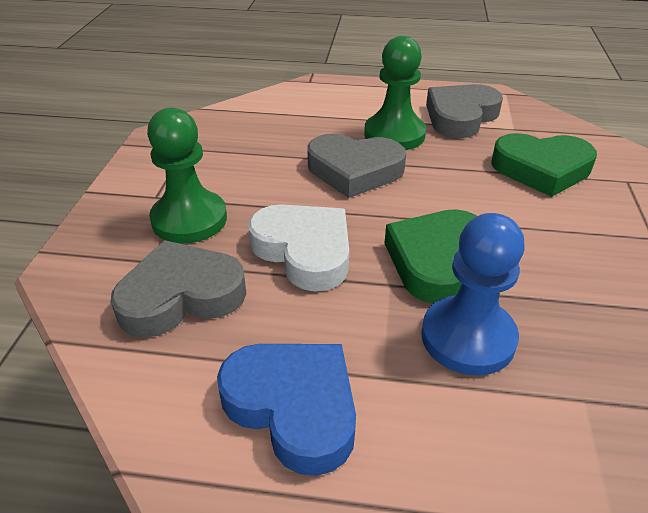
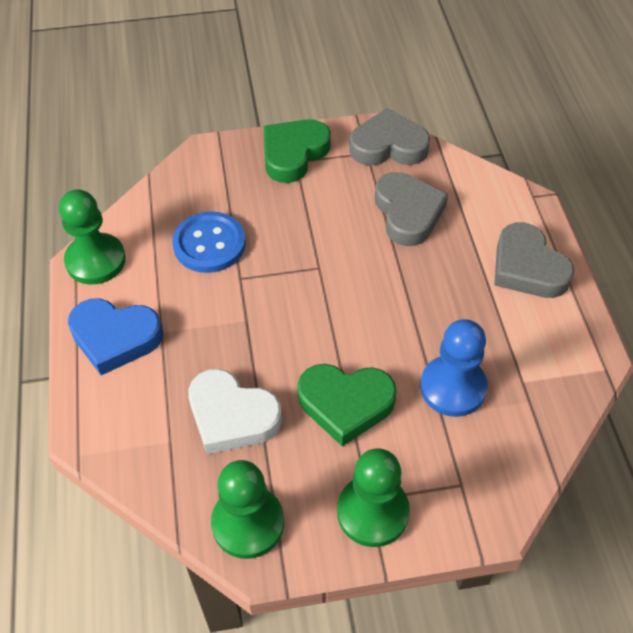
blue button: 0 -> 1
green pawn: 2 -> 3

